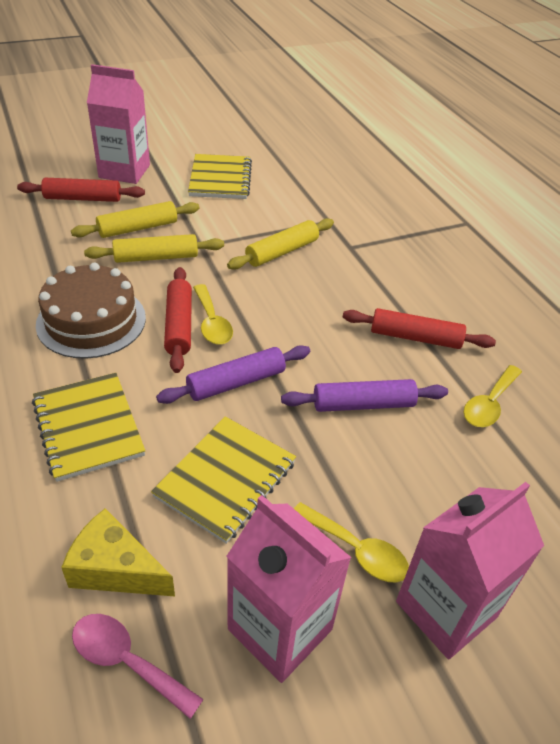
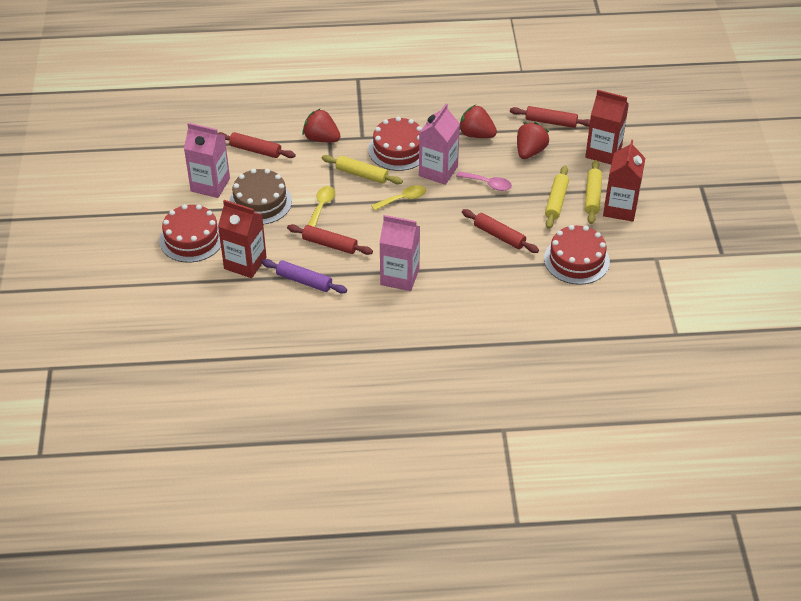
purple rolling pin: 2 -> 1
red cake: 0 -> 3
red carton: 0 -> 3
red rolling pin: 3 -> 4
red strawberry: 0 -> 3
yellow cheese: 1 -> 0
yellow notebook: 3 -> 0
yellow spoon: 3 -> 2

